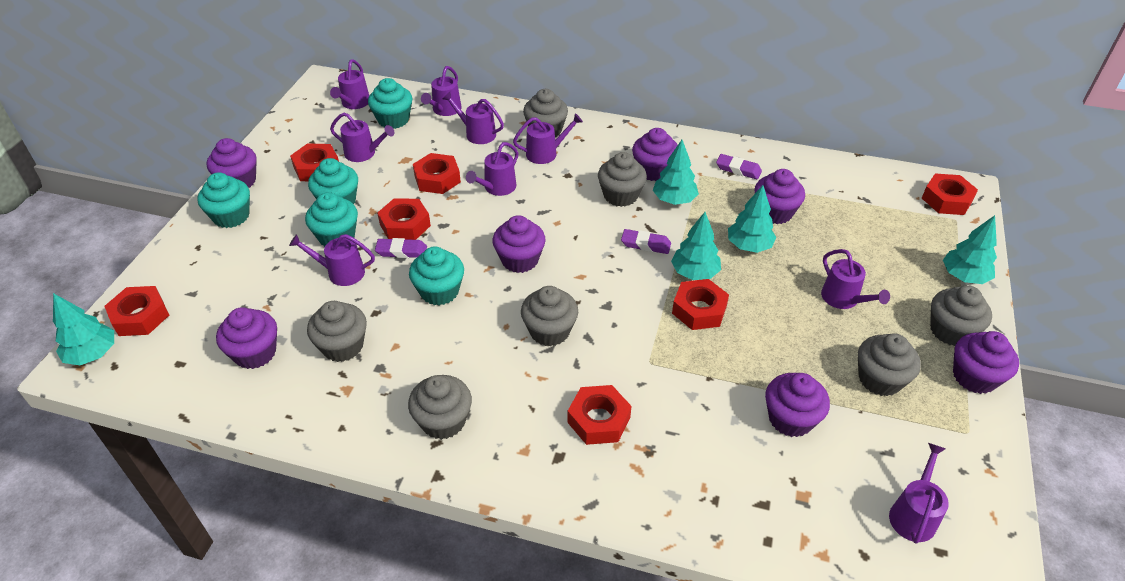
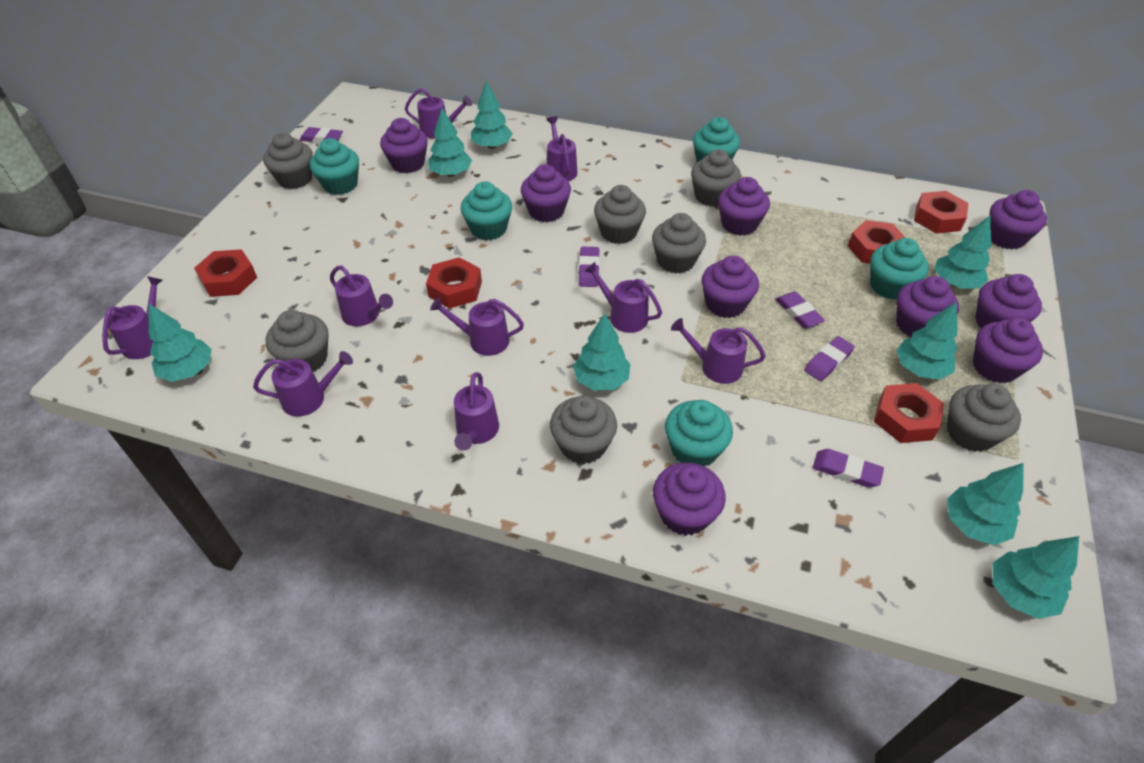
purple cupcake: 7 -> 9
purple eraser: 3 -> 5
red nut: 7 -> 5
turquoise tree: 5 -> 8

